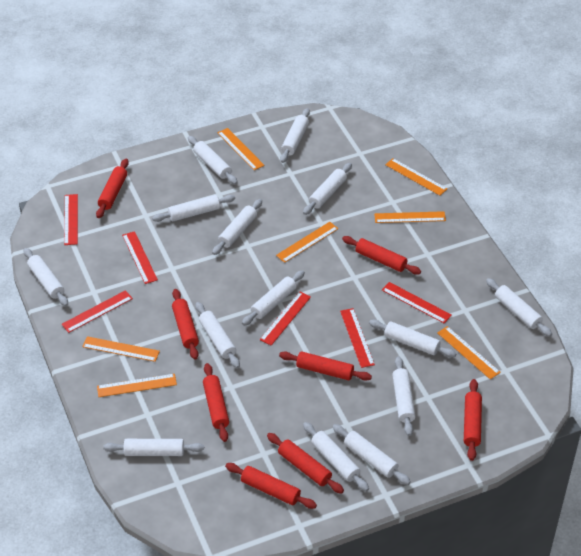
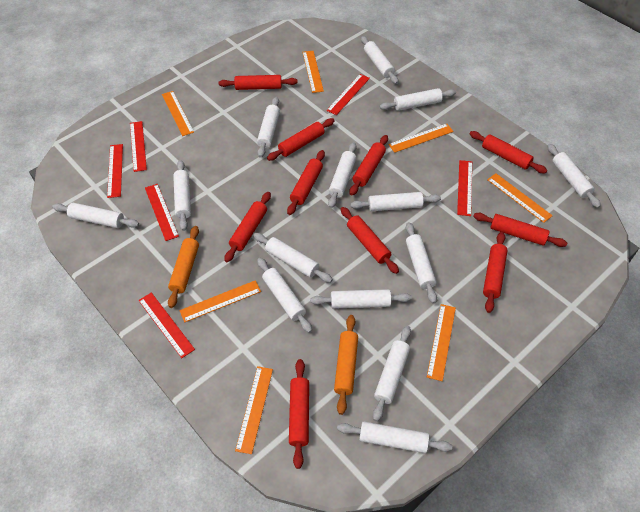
orange rolling pin: 0 -> 2
red rolling pin: 8 -> 10

